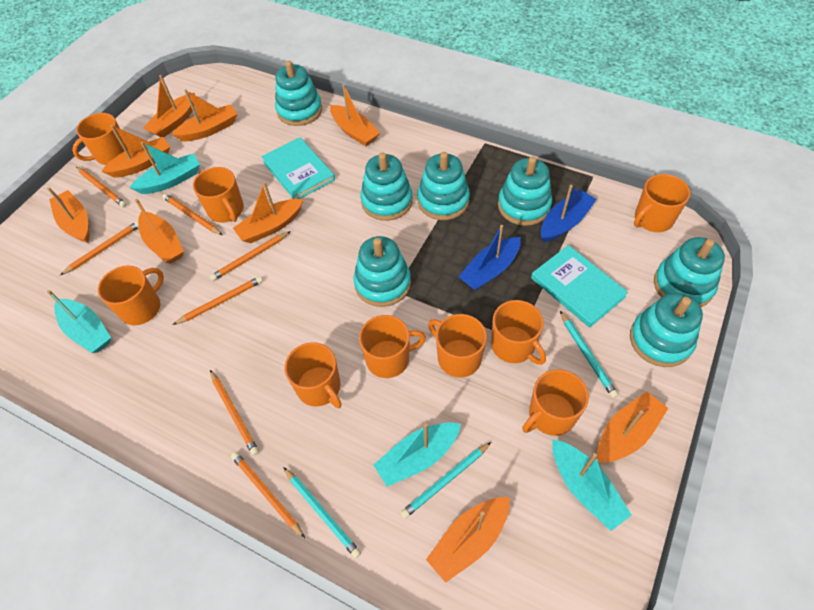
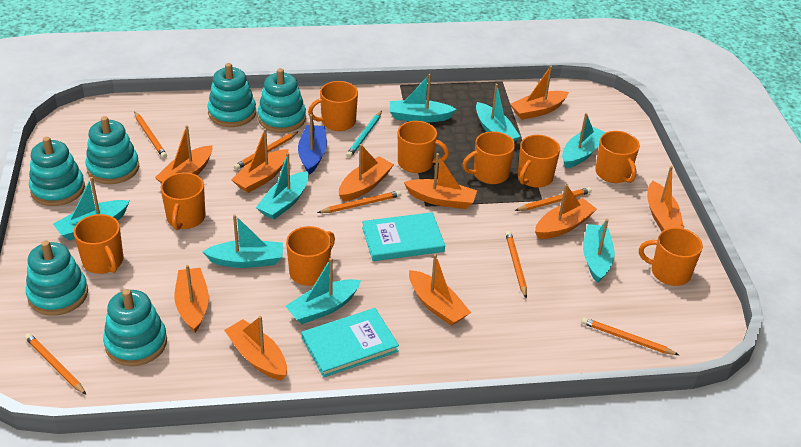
blue boat: 2 -> 1
orange boat: 9 -> 10
turquoise boat: 4 -> 8
turquoise pencil: 3 -> 1
turquoise stacking toy: 7 -> 6

